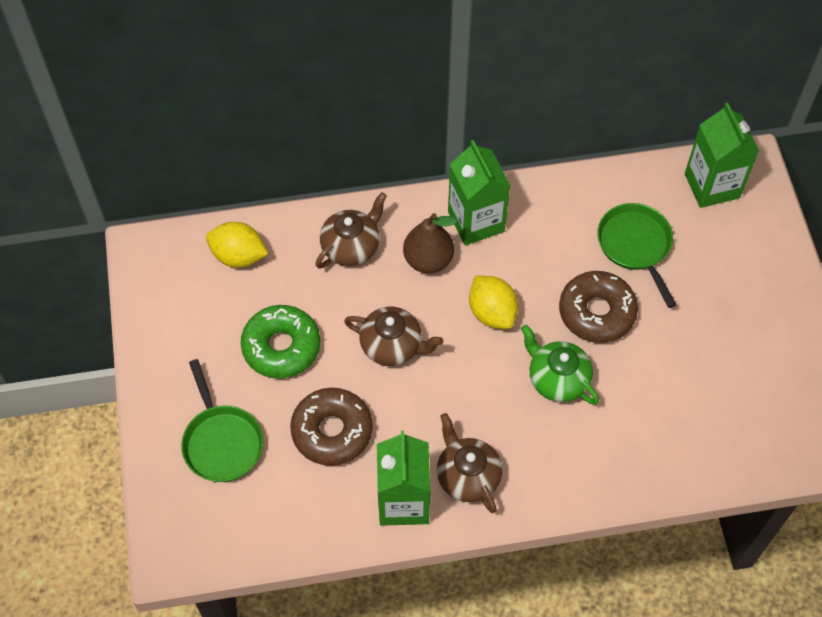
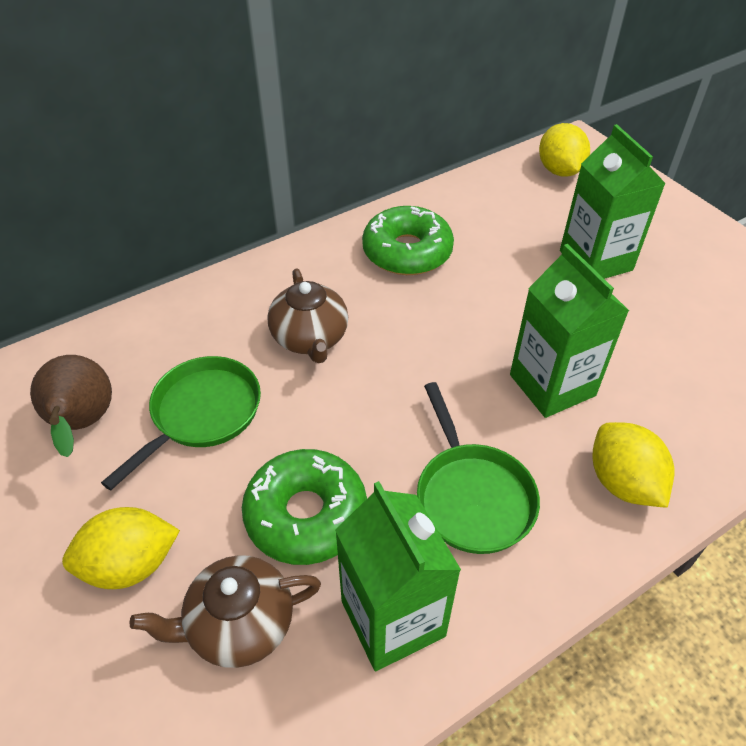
brown donut: 2 -> 0
brown teapot: 3 -> 2
green donut: 1 -> 2
green teapot: 1 -> 0
yellow lemon: 2 -> 3

